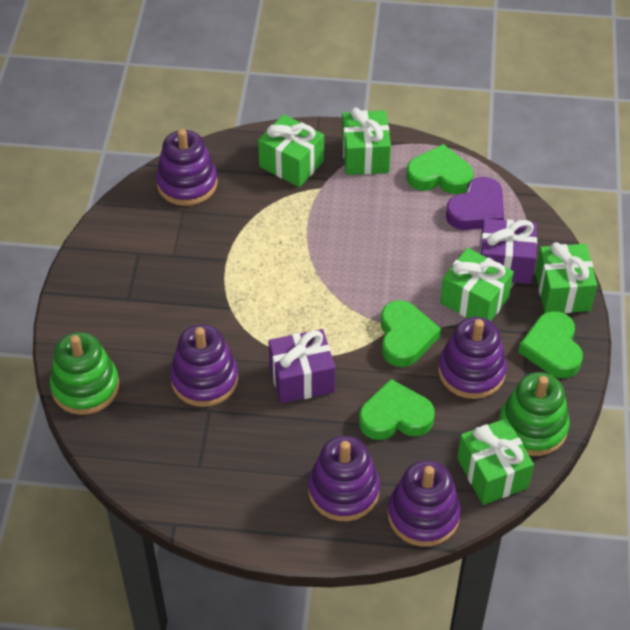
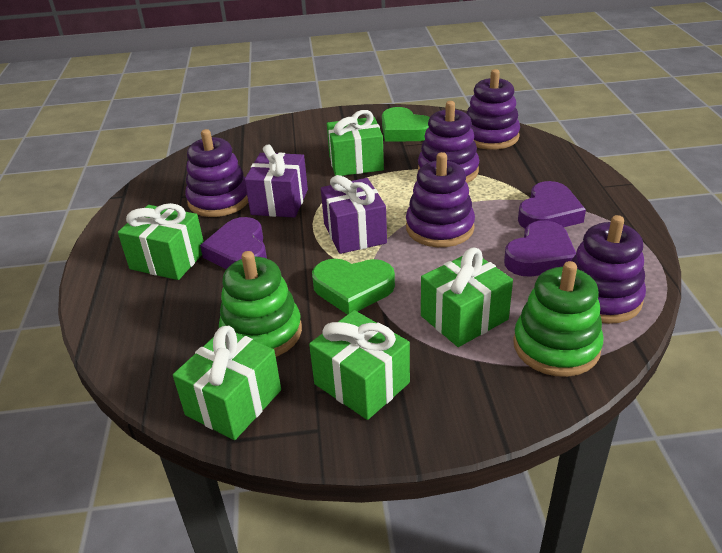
green heart: 4 -> 2
purple heart: 1 -> 3

